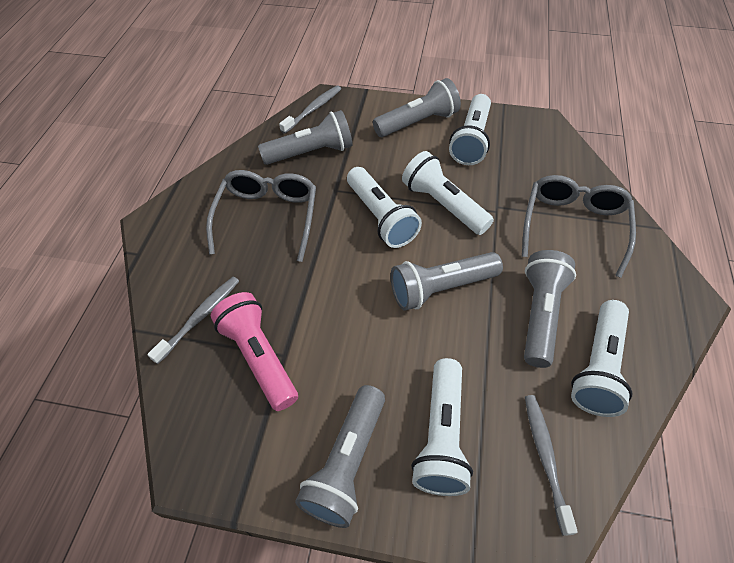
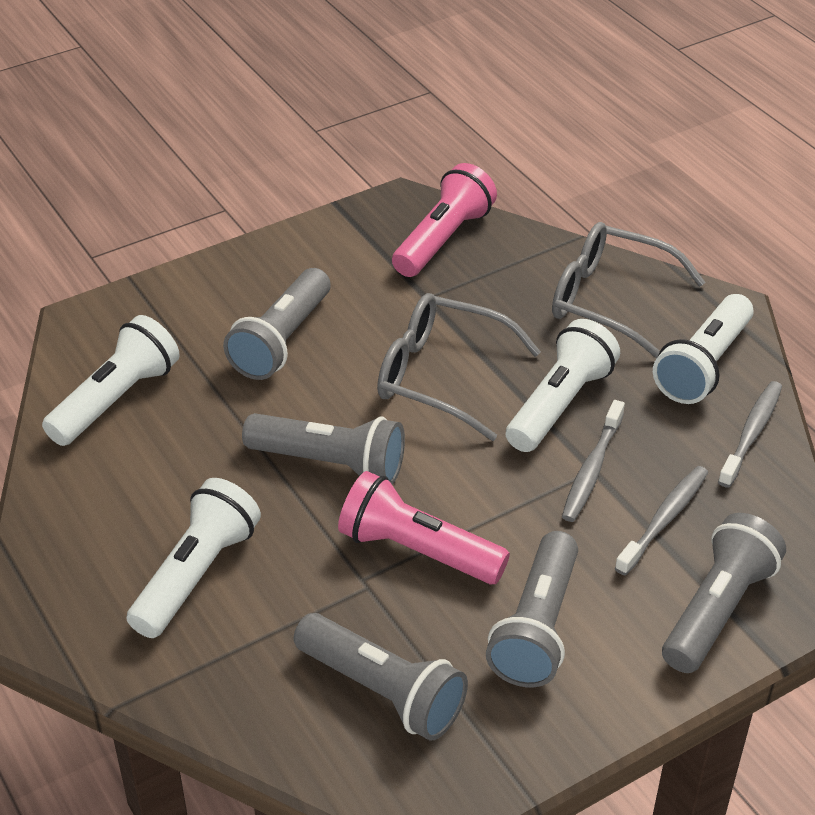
pink flashlight: 1 -> 2
white flashlight: 5 -> 4

